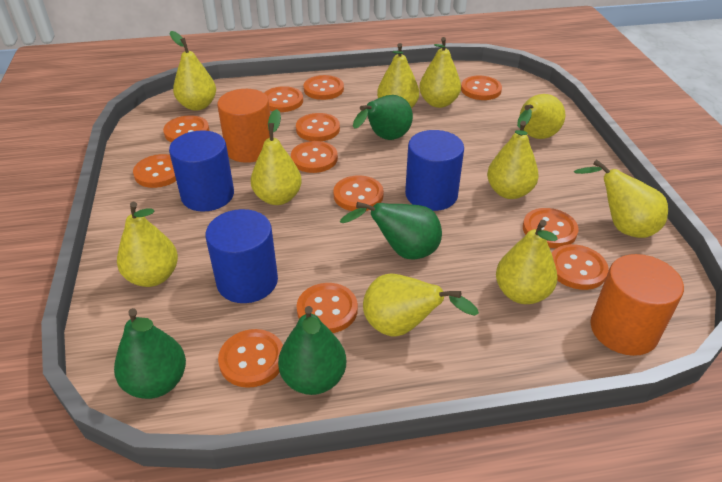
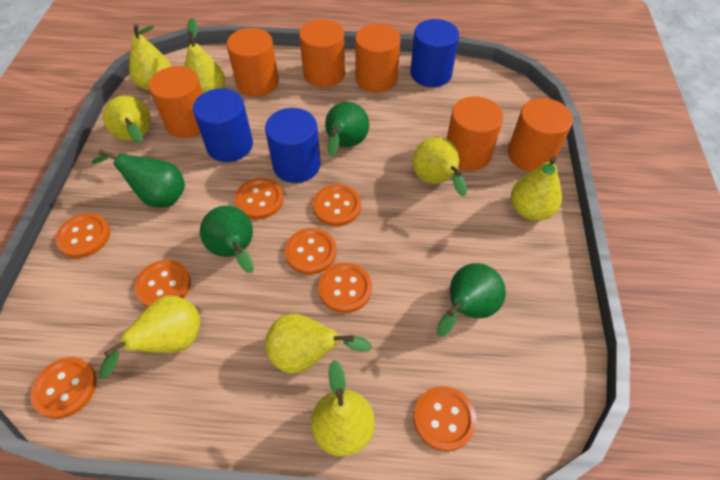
orange button: 12 -> 8
orange cylinder: 2 -> 6
yellow pear: 10 -> 8

